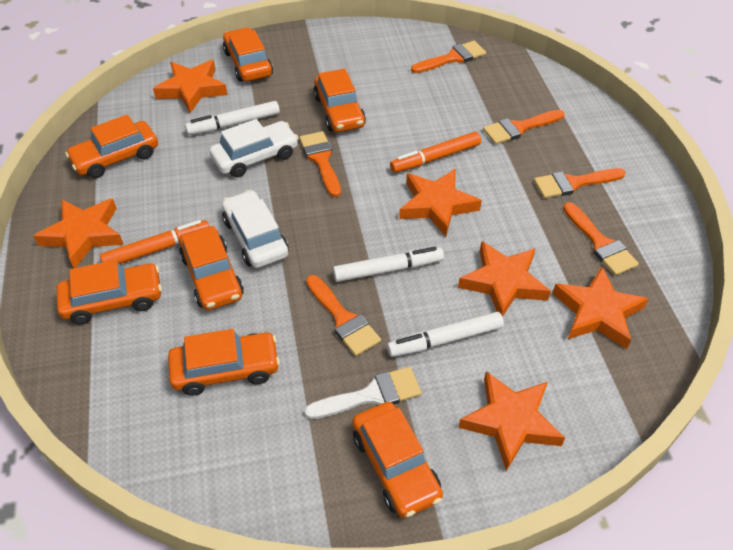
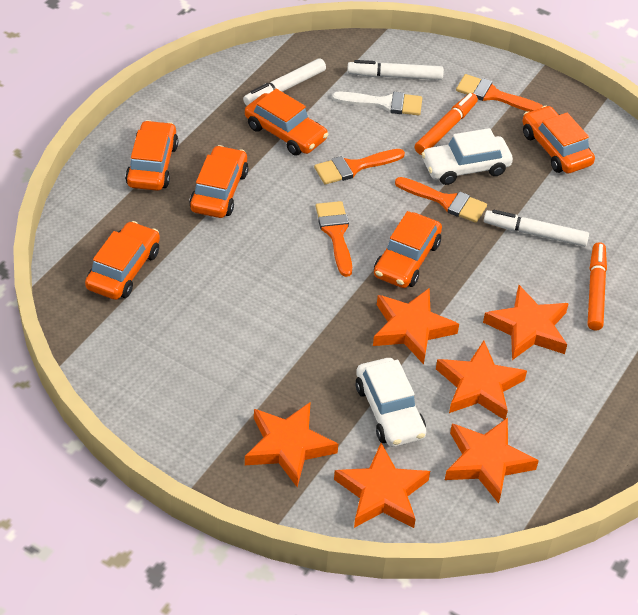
orange brush: 6 -> 4
orange car: 7 -> 6

